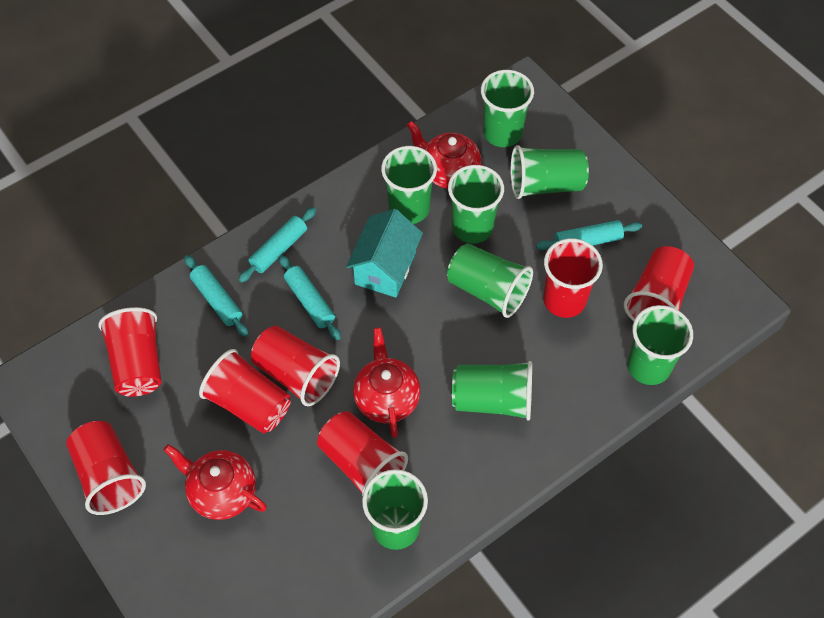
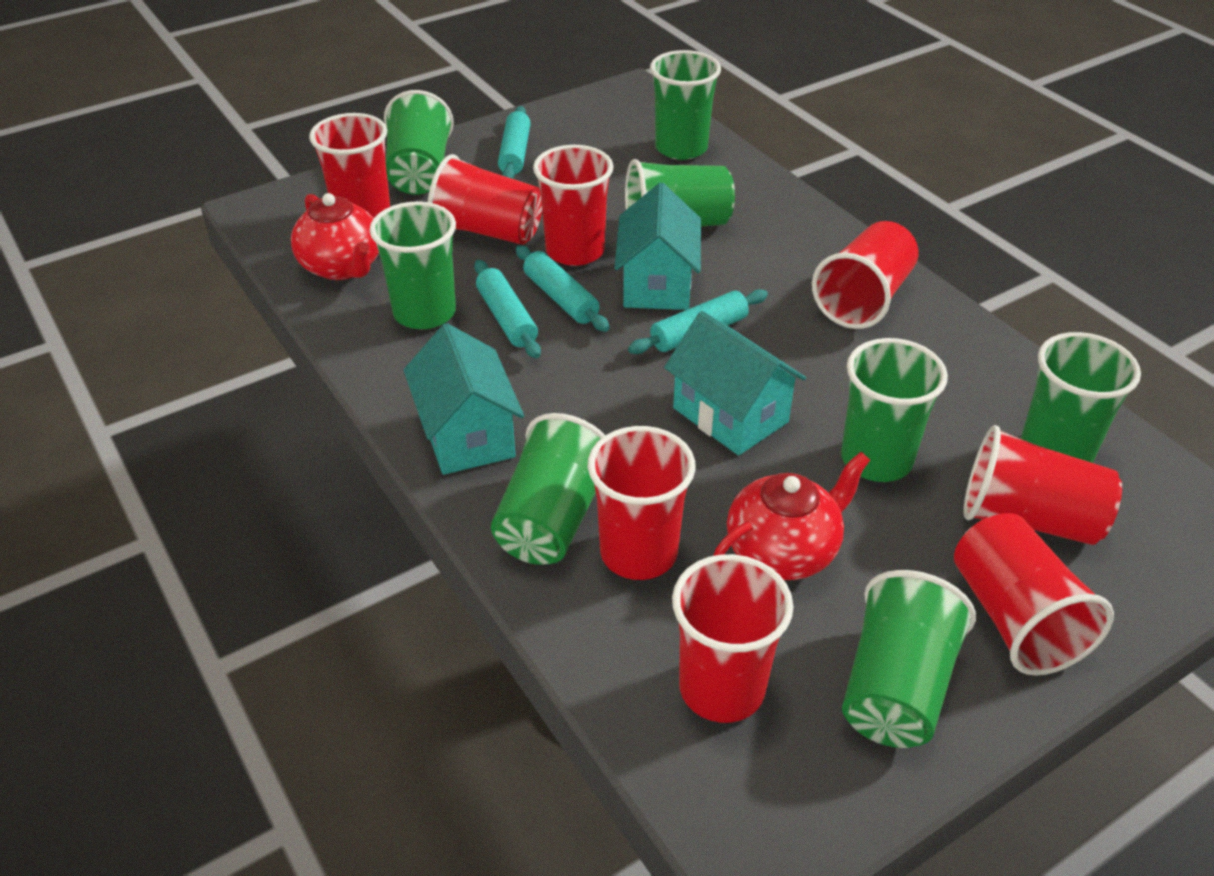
red cup: 7 -> 8
red teapot: 3 -> 2
turquoise house: 1 -> 3

